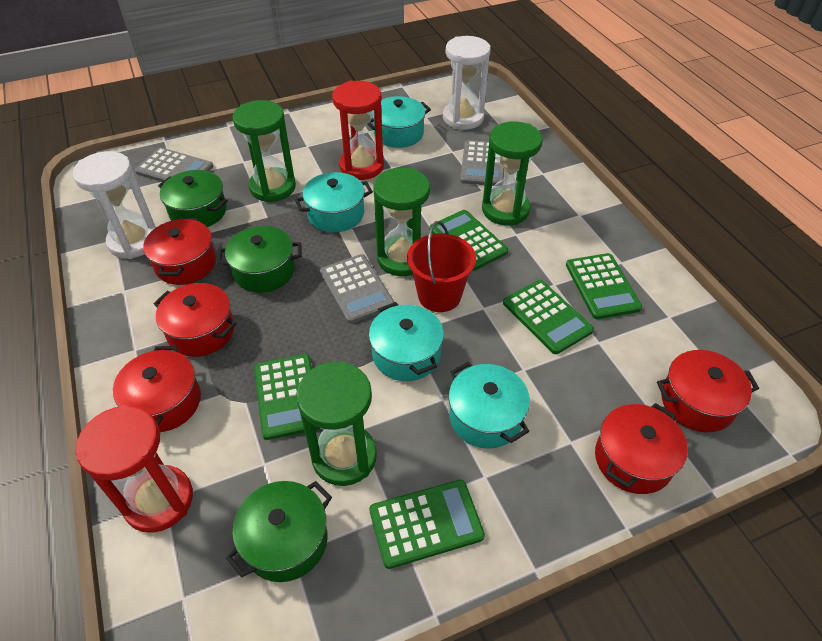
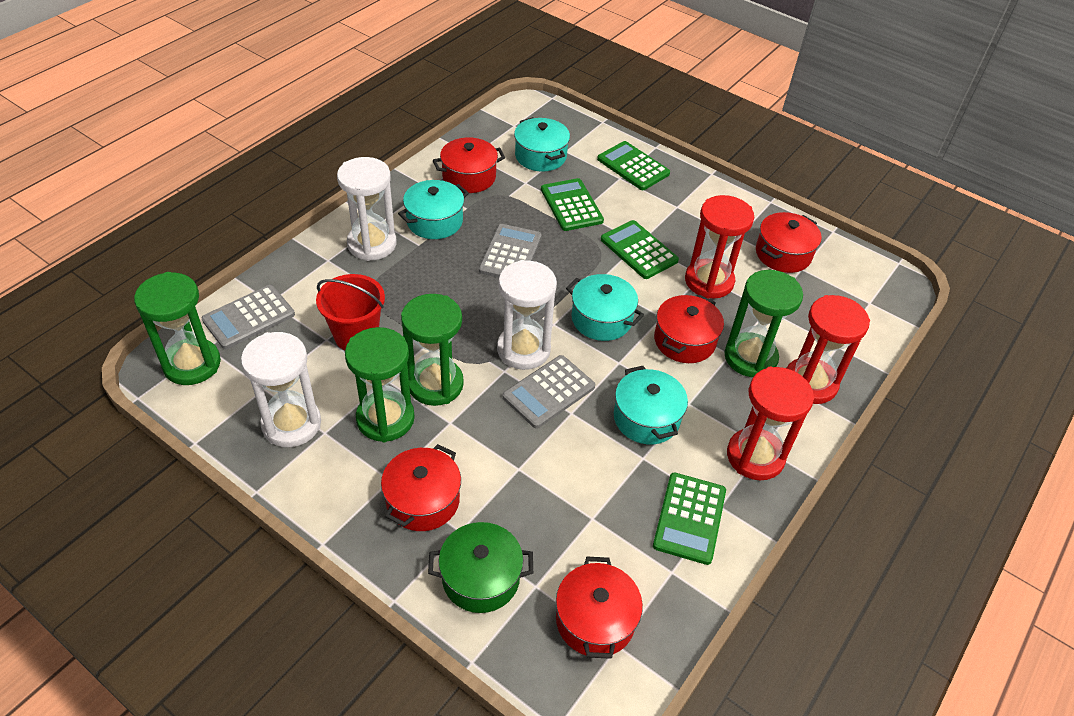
green calculator: 5 -> 4
green pot: 3 -> 1
red hourglass: 2 -> 3
white hourglass: 2 -> 3

